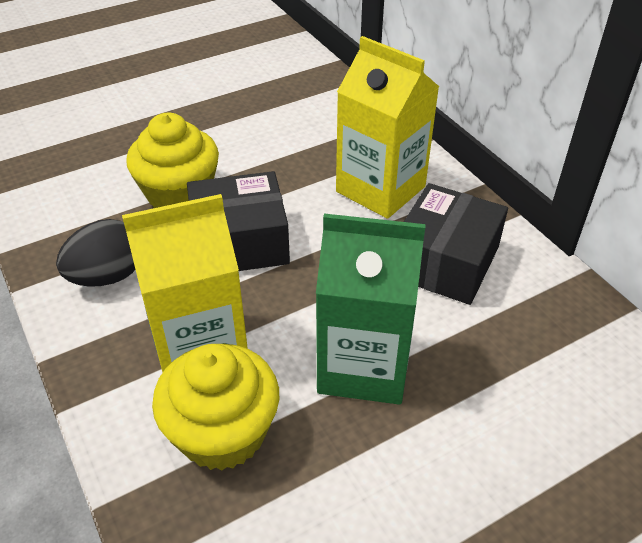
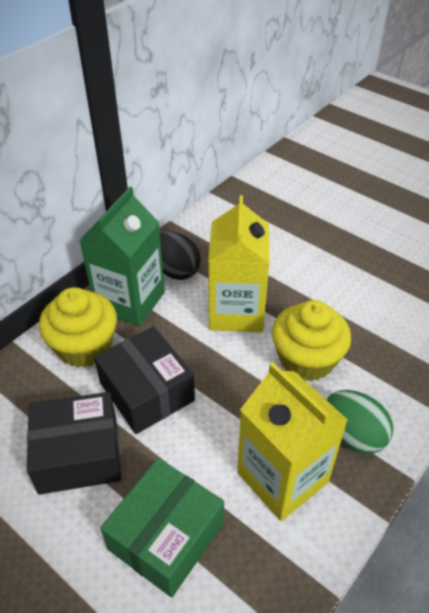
green box: 0 -> 1
green egg: 0 -> 1

